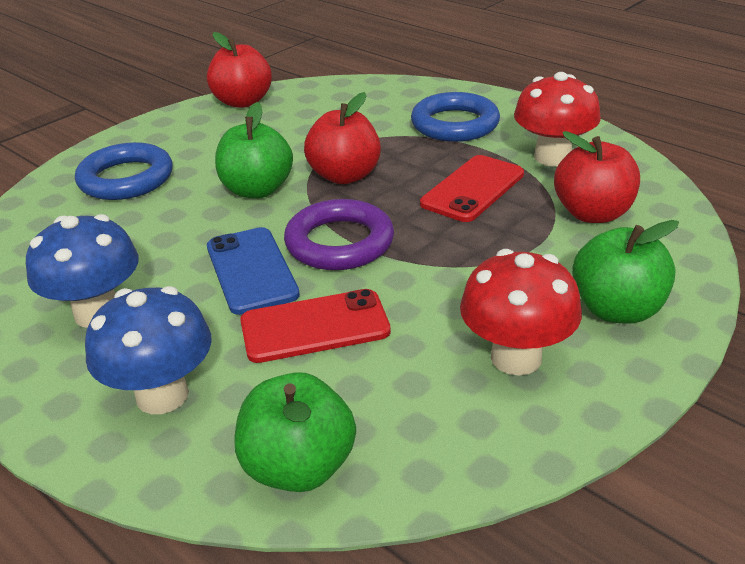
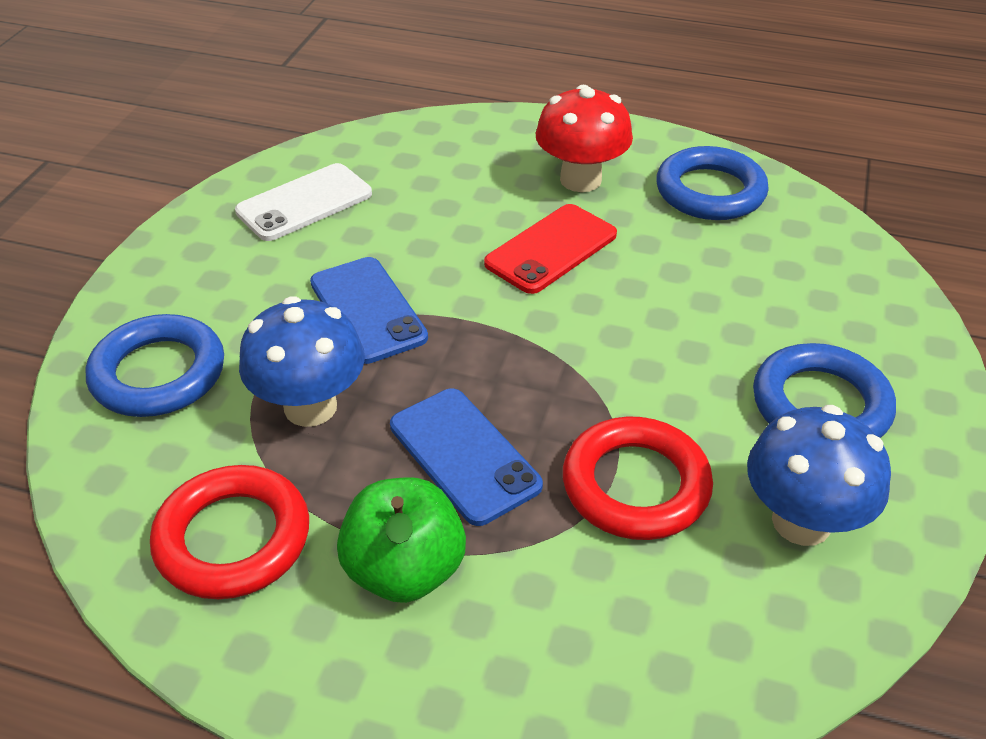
blue phone: 1 -> 2
blue ring: 2 -> 3
green apple: 3 -> 1
purple ring: 1 -> 0
red apple: 3 -> 0
red mushroom: 2 -> 1
red phone: 2 -> 1
red ring: 0 -> 2
white phone: 0 -> 1

